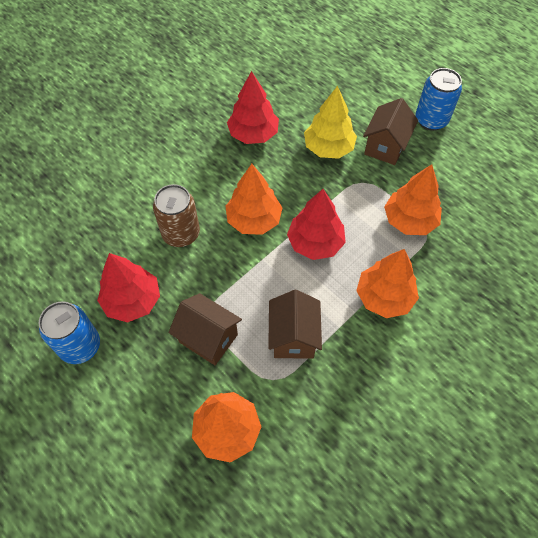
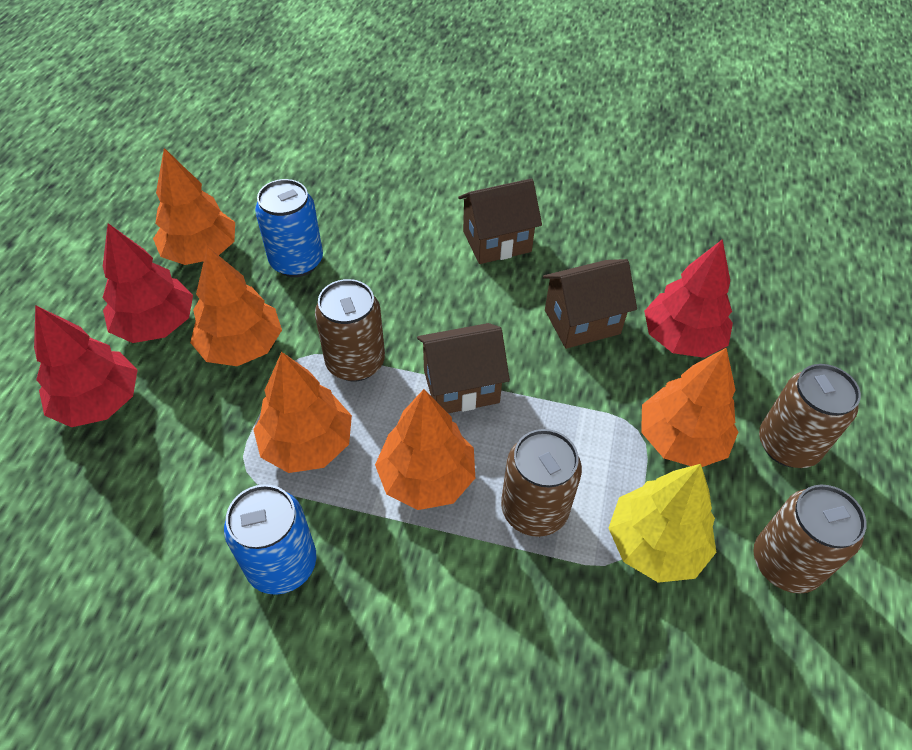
brown can: 1 -> 4
orange tree: 4 -> 5

